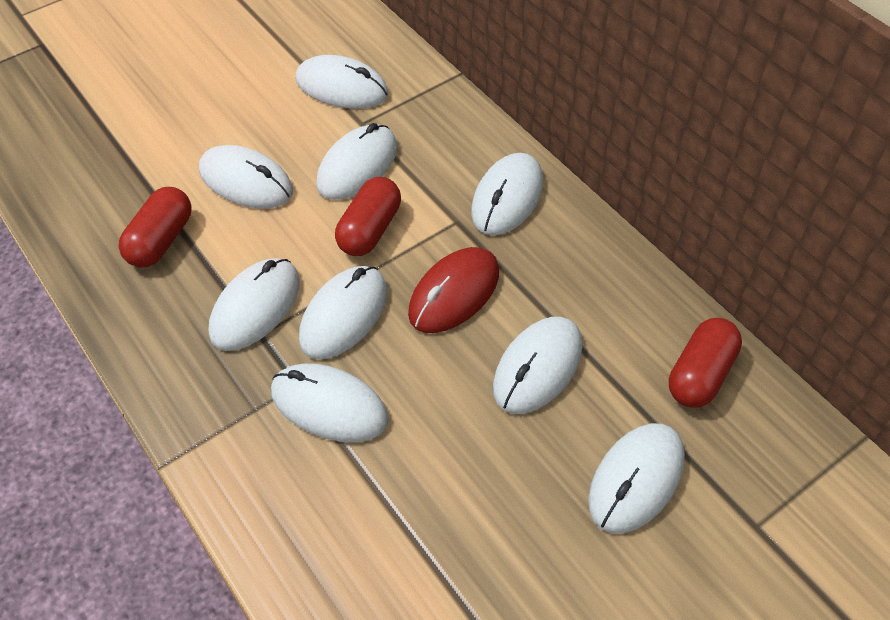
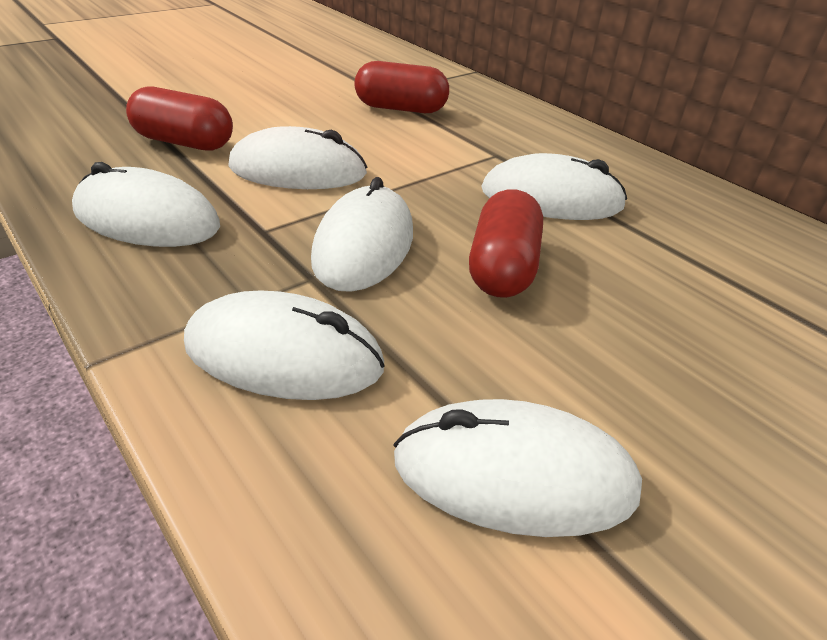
red mouse: 1 -> 0
white mouse: 9 -> 6

